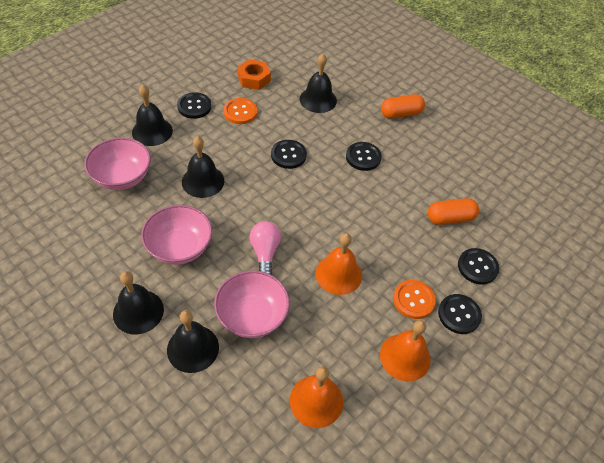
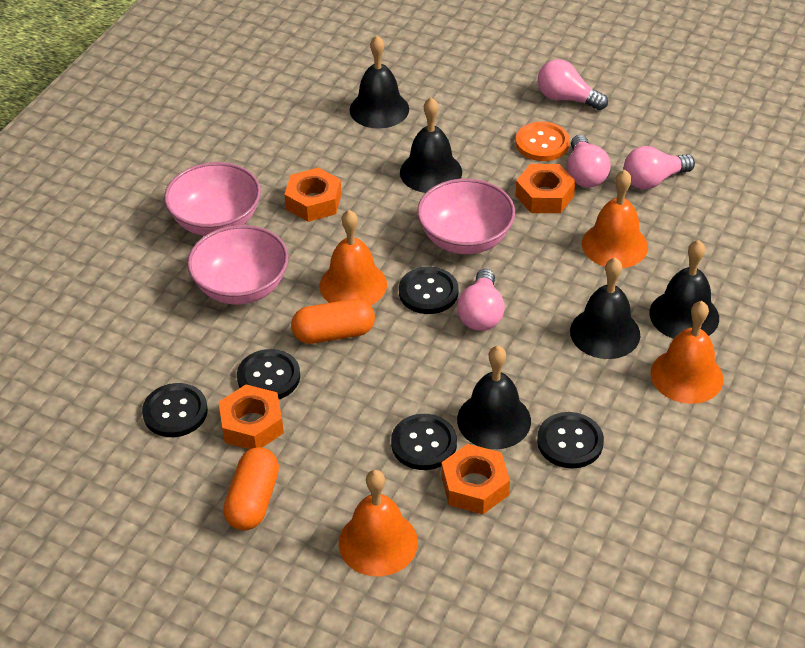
orange bell: 3 -> 4
orange button: 2 -> 1
orange nut: 1 -> 4
pink light bulb: 1 -> 4

